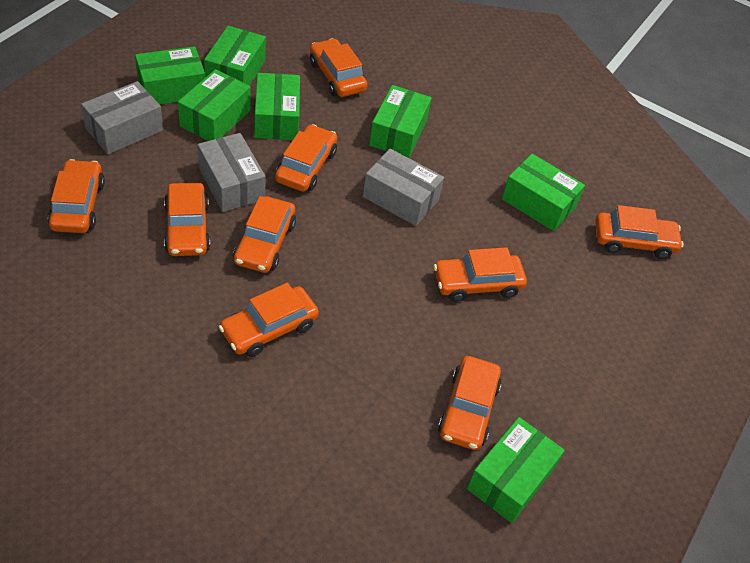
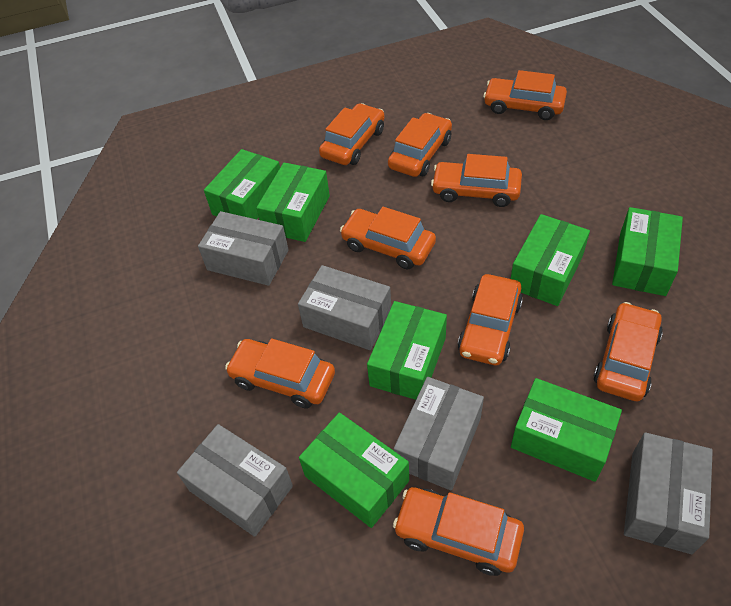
grey box: 3 -> 5

